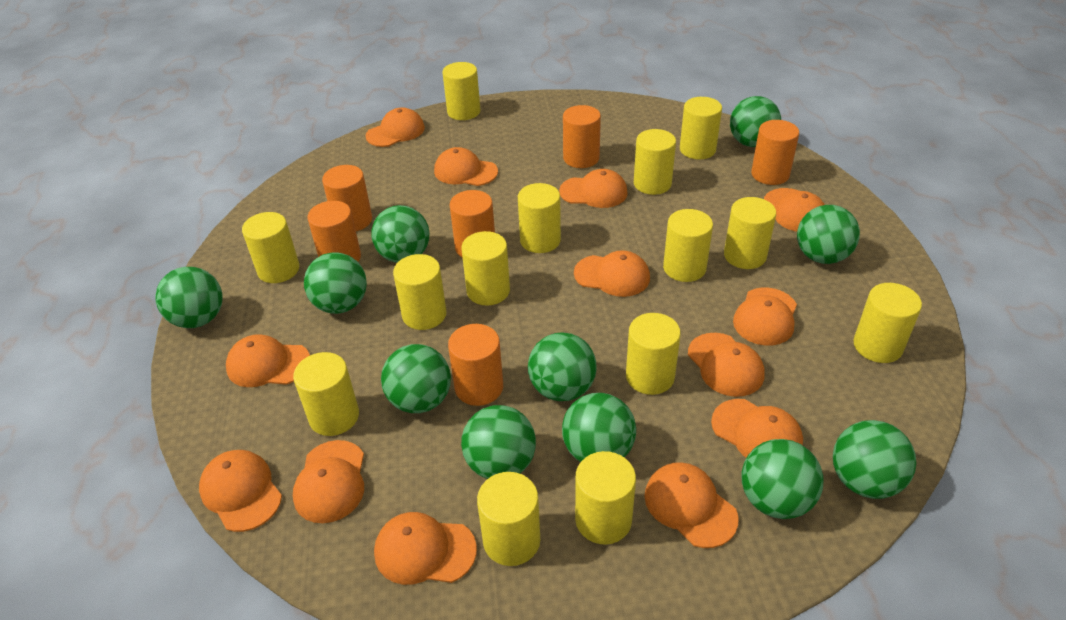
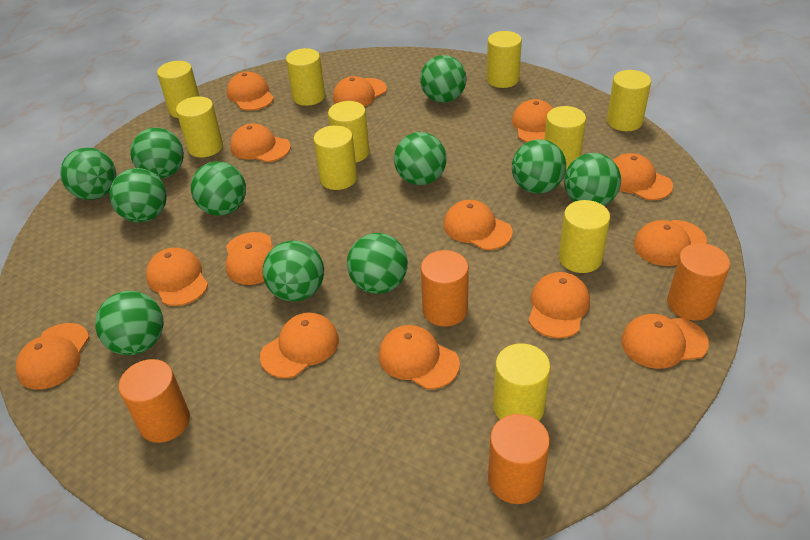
orange cap: 13 -> 14
orange cylinder: 6 -> 4
yellow cylinder: 14 -> 10

